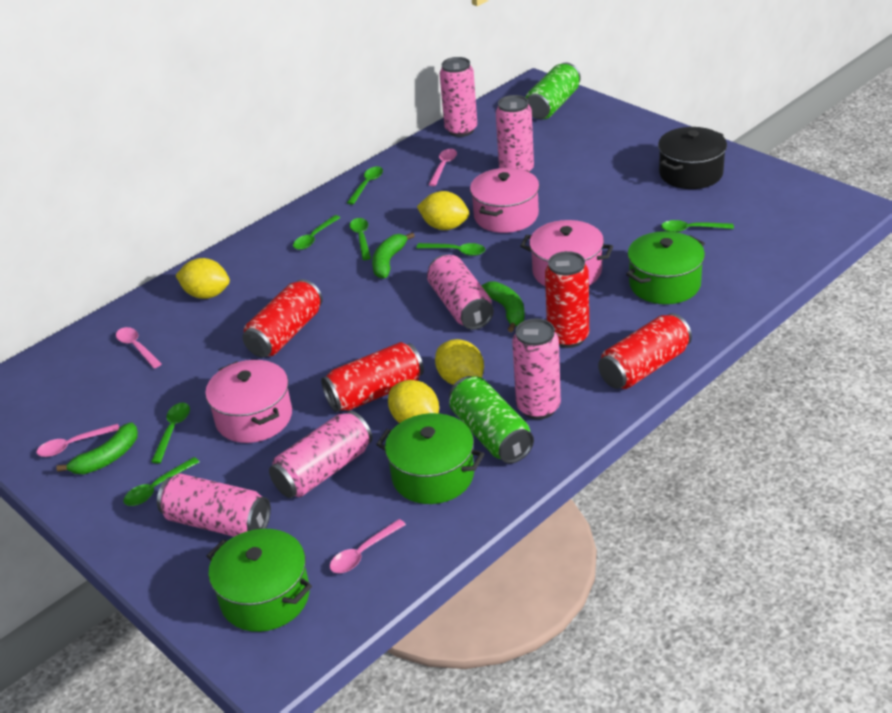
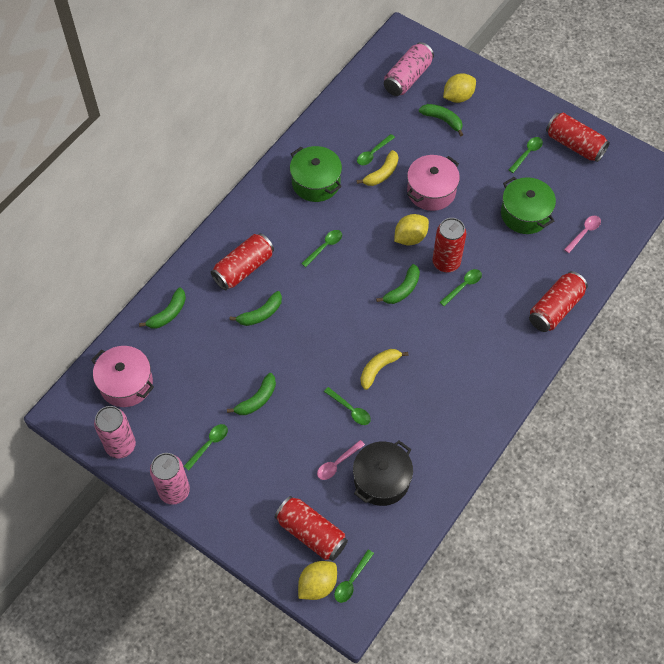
green banana: 3 -> 5
green can: 2 -> 0
green pot: 3 -> 2
pink can: 6 -> 3
pink pot: 3 -> 2
pink spoon: 4 -> 2
red can: 4 -> 5
yellow banana: 0 -> 2
yellow lemon: 4 -> 3

